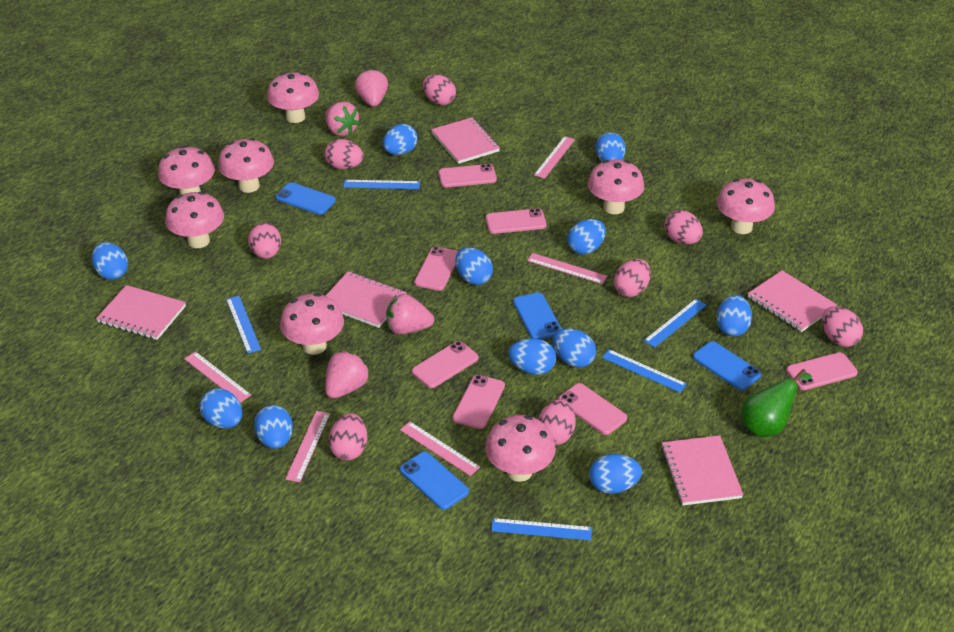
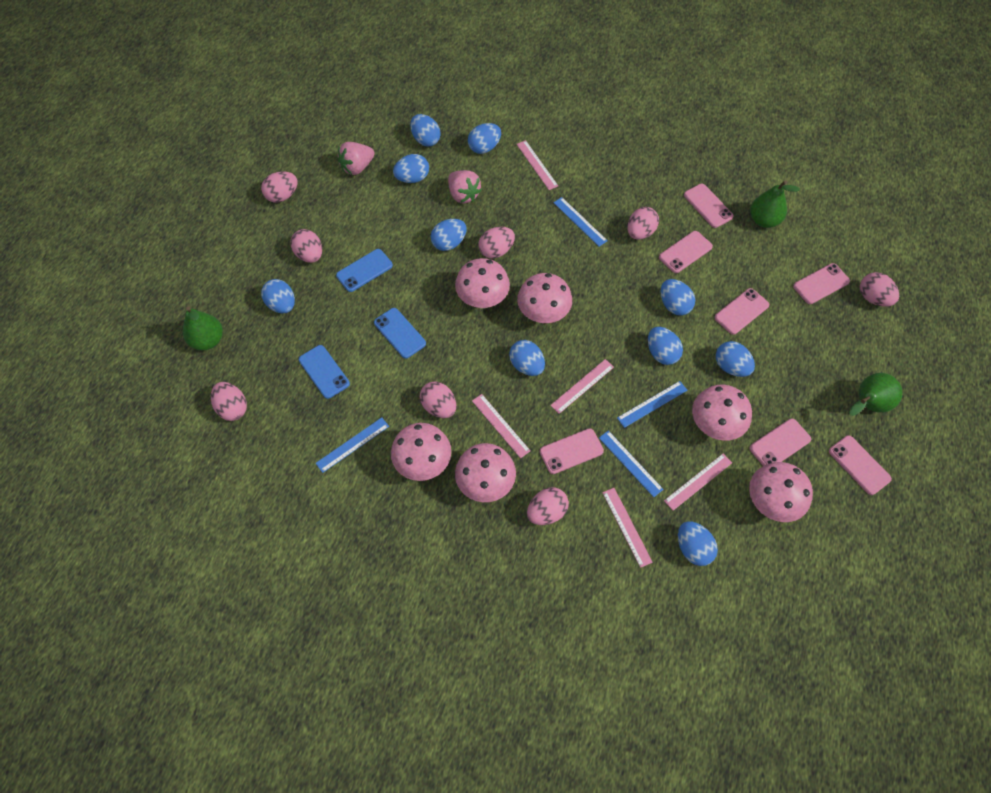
blue egg: 11 -> 10
blue phone: 4 -> 3
blue ruler: 5 -> 4
green pear: 1 -> 3
pink mushroom: 8 -> 6
pink notebook: 5 -> 0
pink strawberry: 4 -> 2

